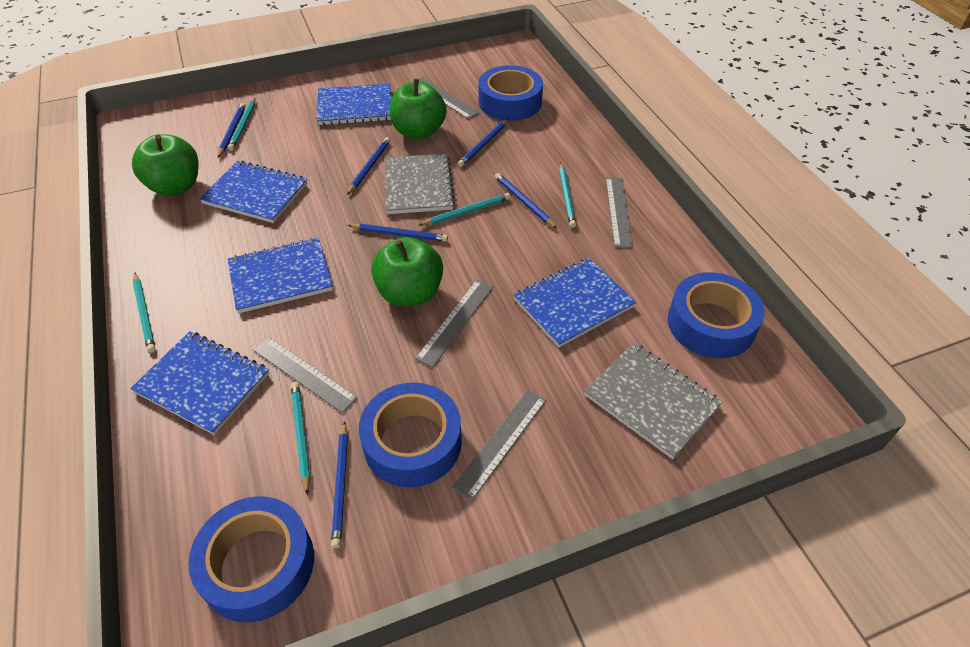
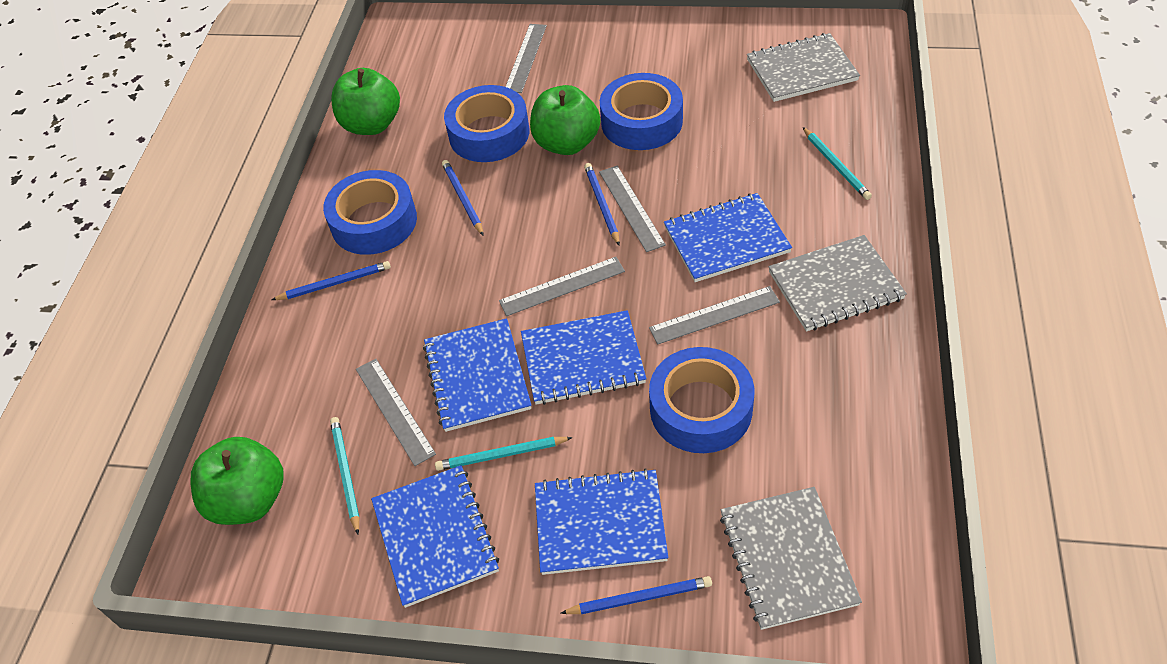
blue pencil: 6 -> 4
grey notebook: 2 -> 3
turquoise pencil: 5 -> 3

